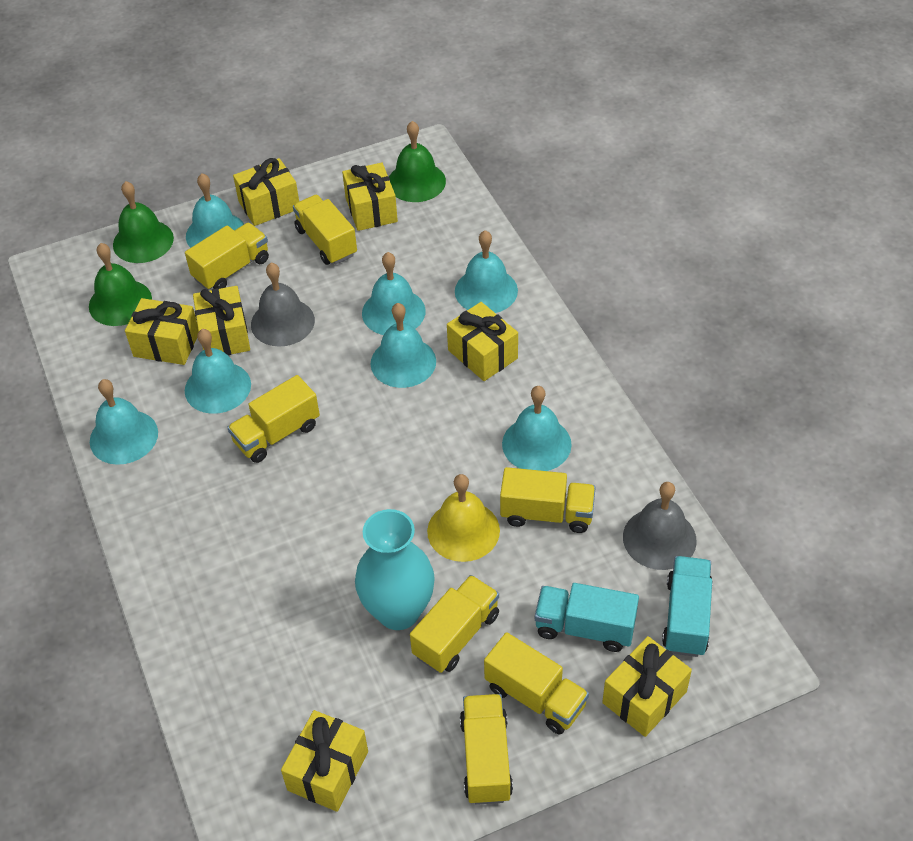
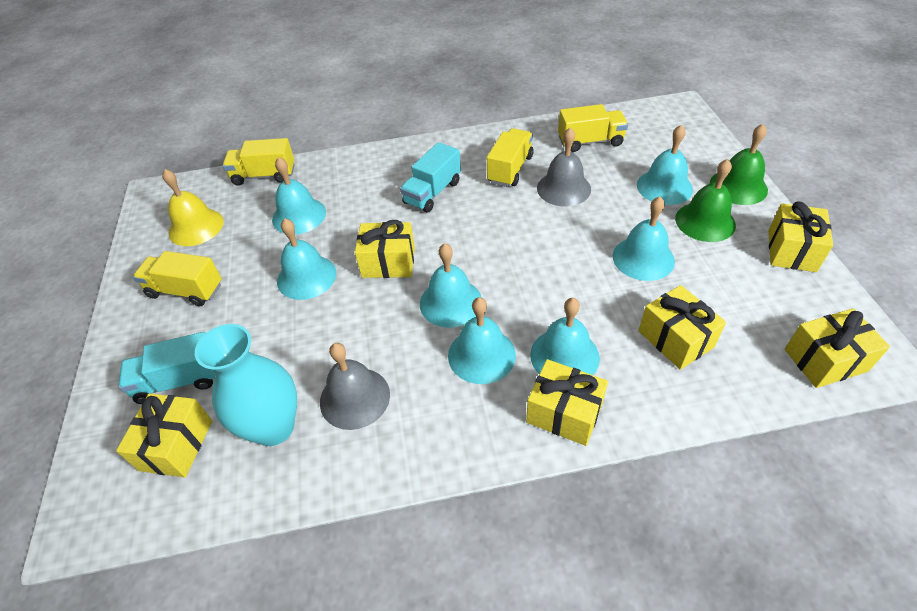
green bell: 3 -> 2
yellow gift: 7 -> 6
yellow truck: 7 -> 4

